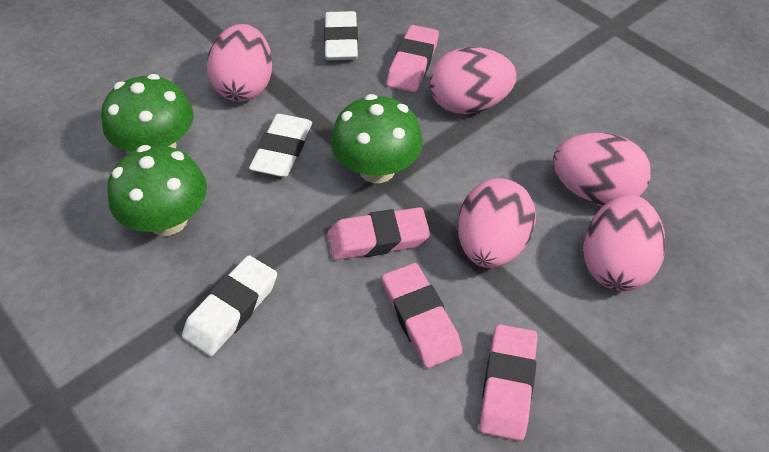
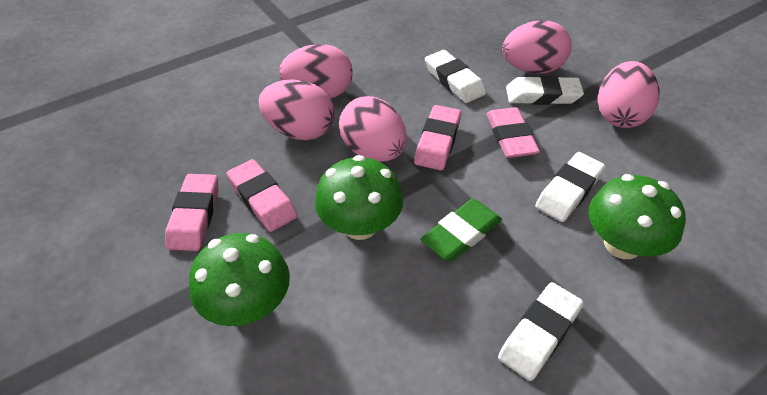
green eraser: 0 -> 1
white eraser: 3 -> 4

